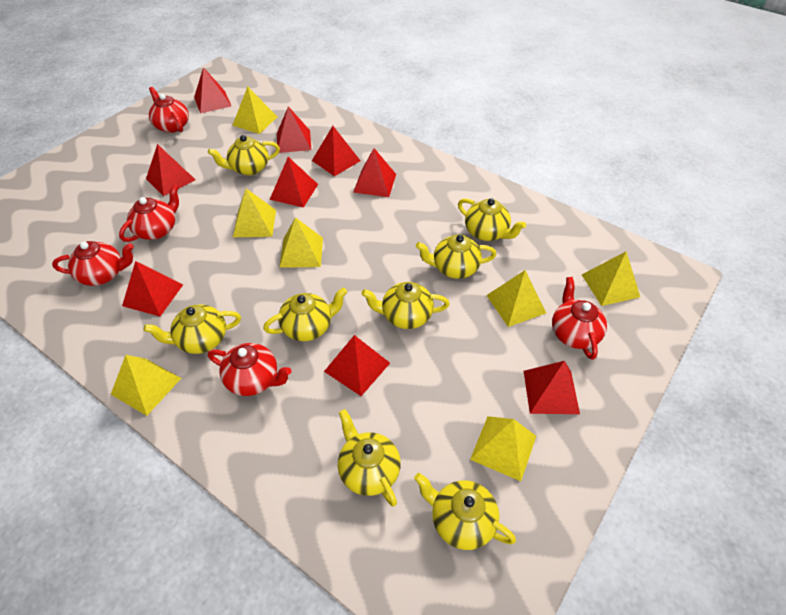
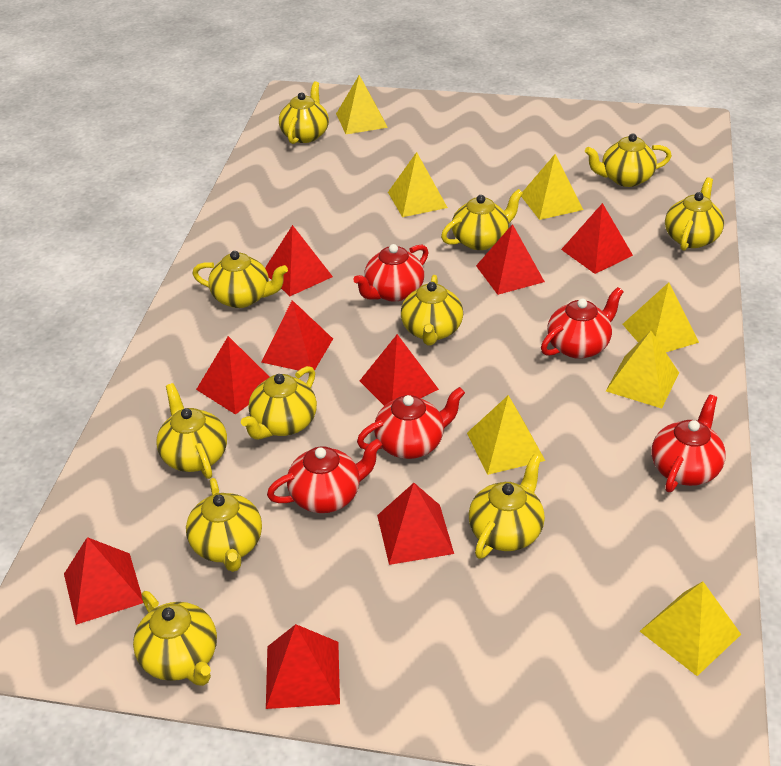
yellow teapot: 8 -> 11

